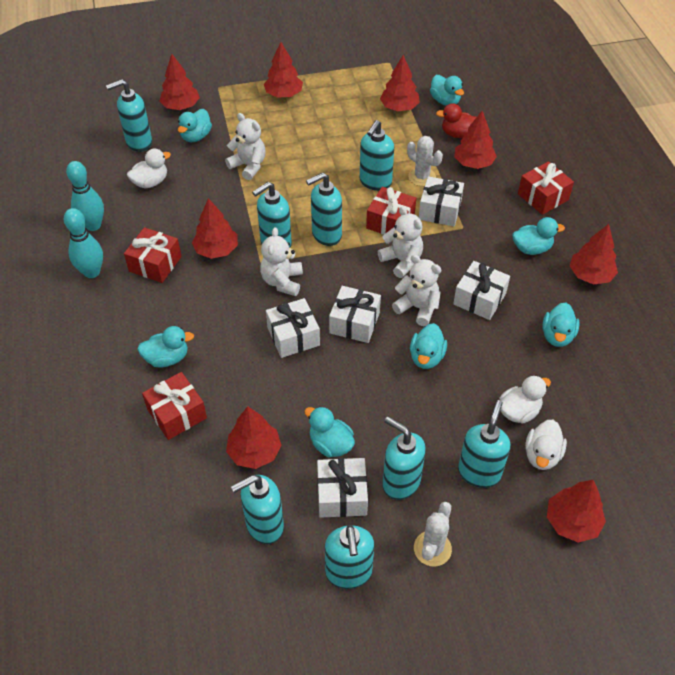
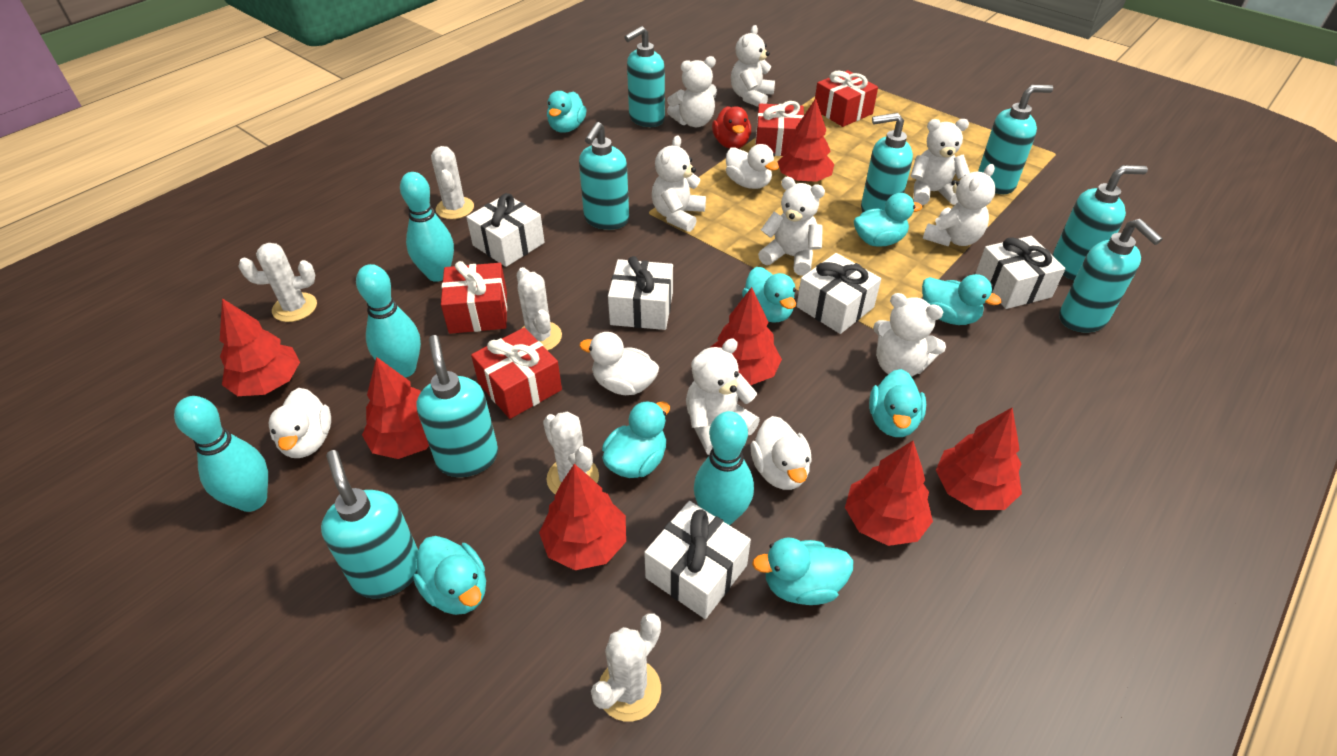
red tree: 8 -> 7
turquoise bowling pin: 2 -> 4
turquoise duck: 7 -> 8
white cactus: 2 -> 5
white duck: 3 -> 4
white teddy bear: 4 -> 8

